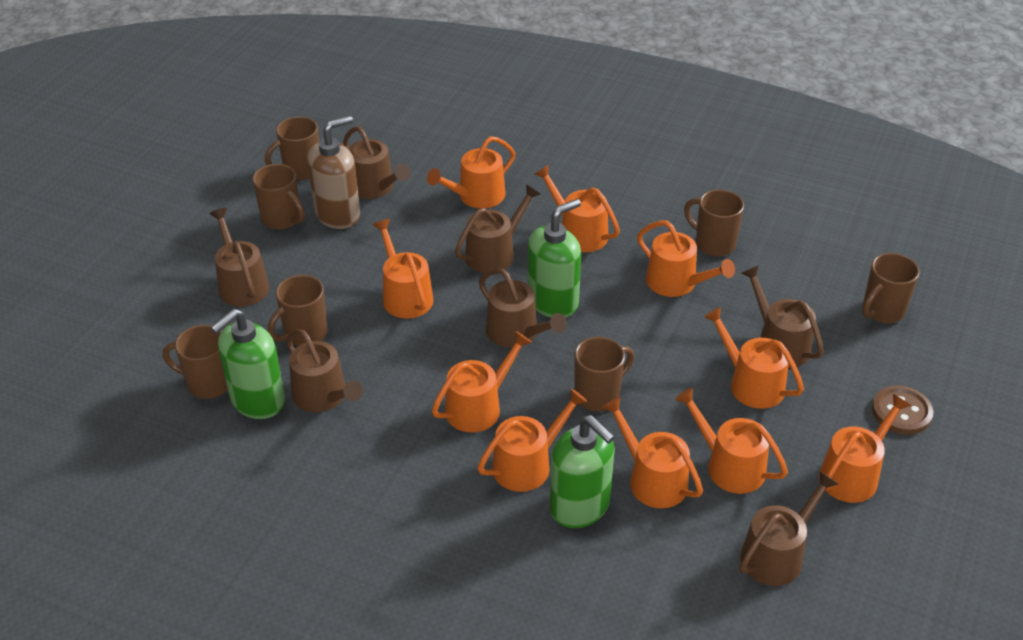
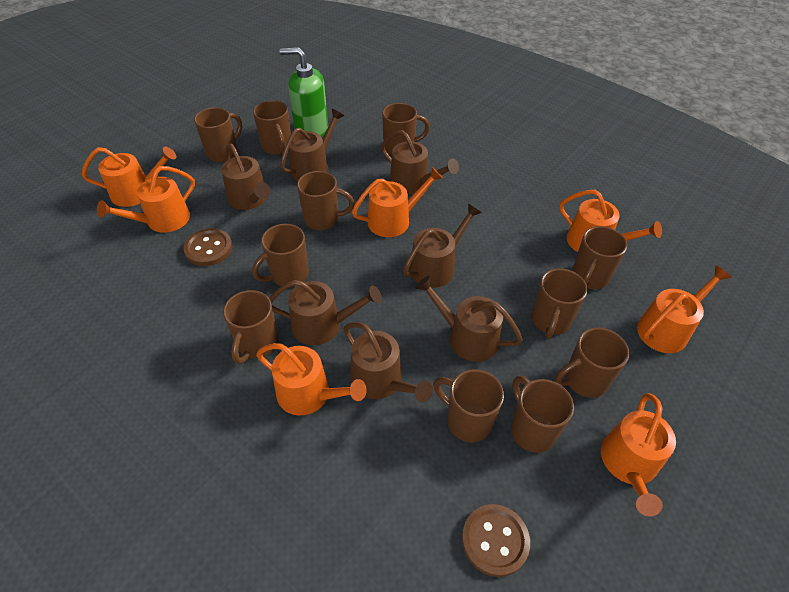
brown button: 1 -> 2
brown mug: 7 -> 11
brown soap dispenser: 1 -> 0
green soap dispenser: 3 -> 1
orange watering can: 10 -> 7

